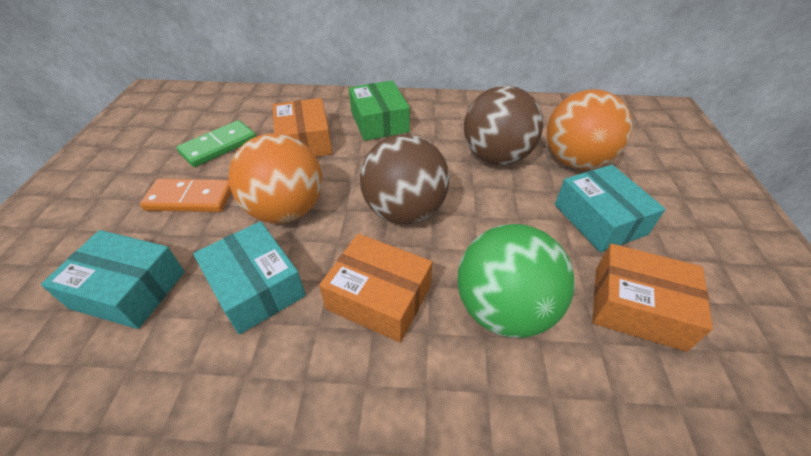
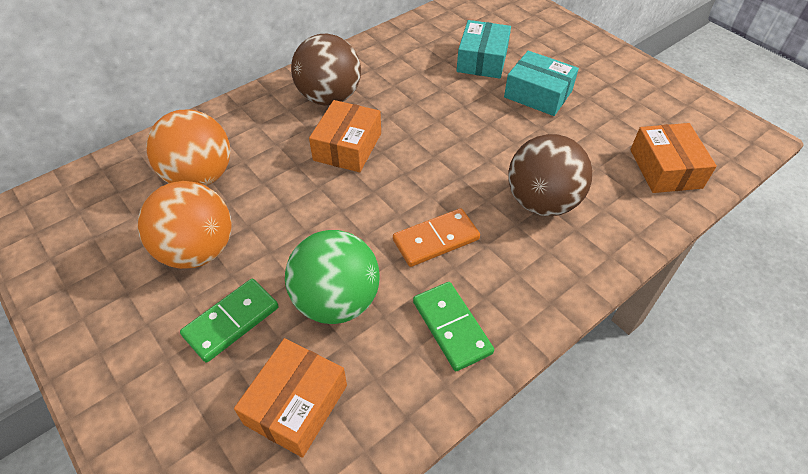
green box: 1 -> 0
green domino: 1 -> 2
turquoise box: 3 -> 2

